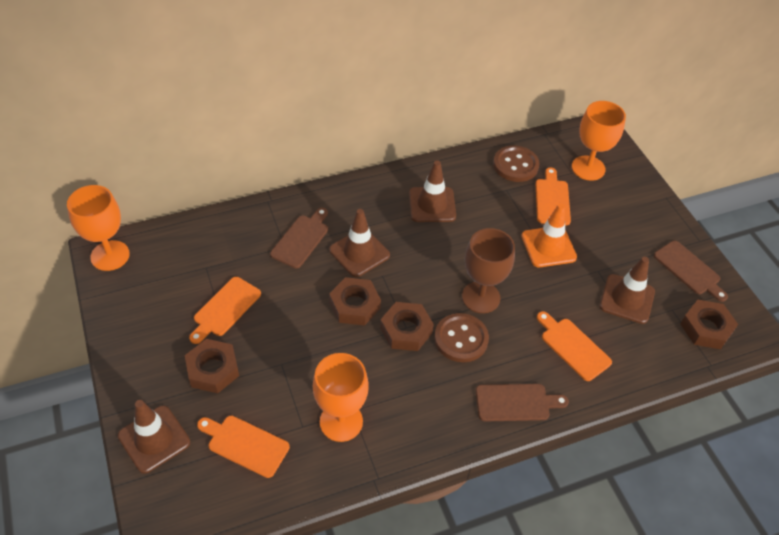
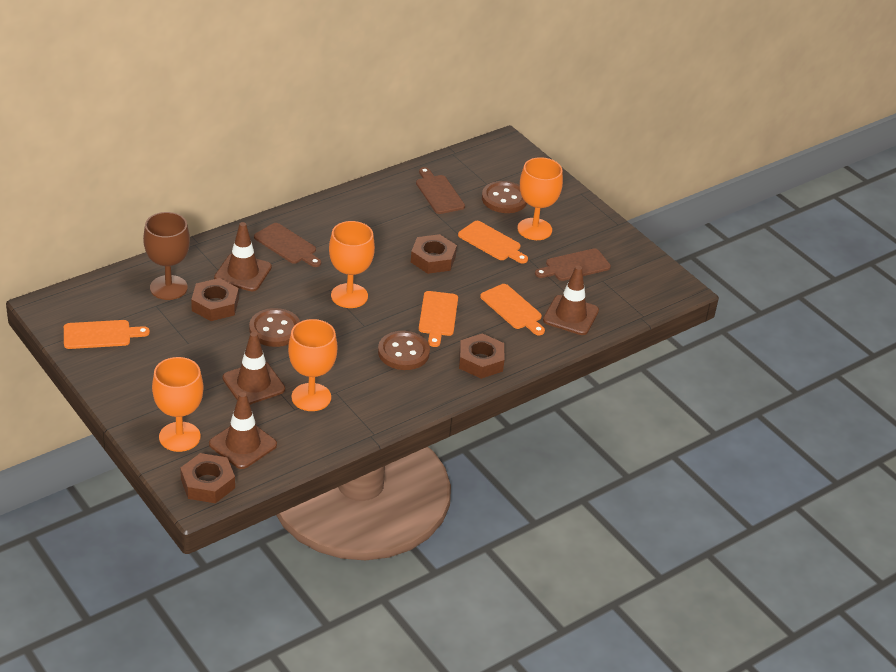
brown button: 2 -> 3
orange goblet: 3 -> 4
orange traffic cone: 1 -> 0

